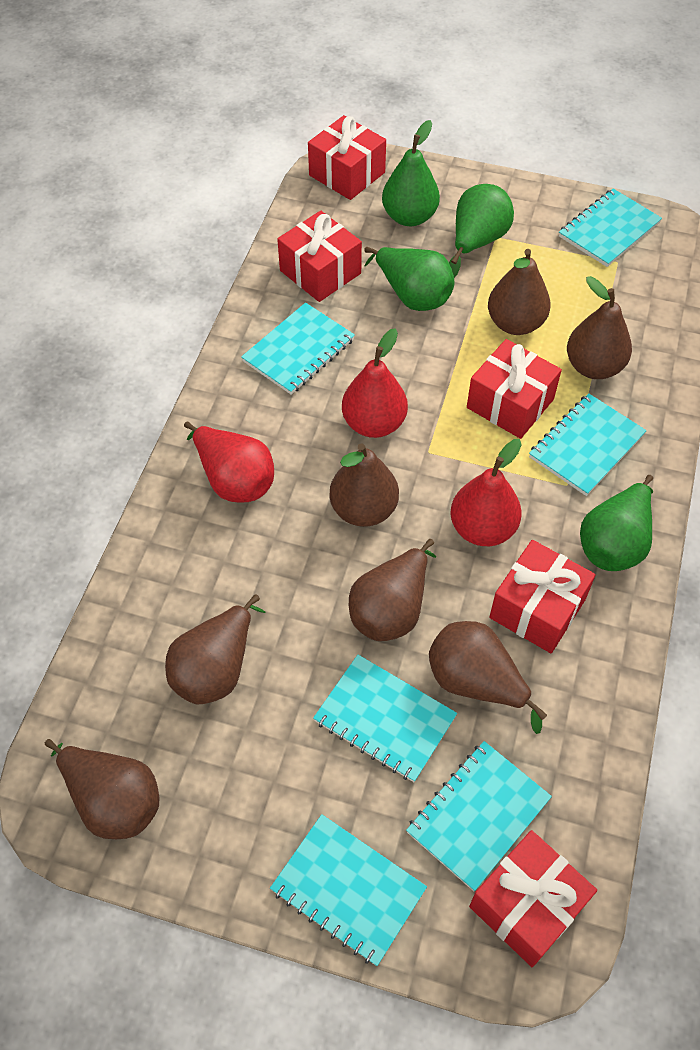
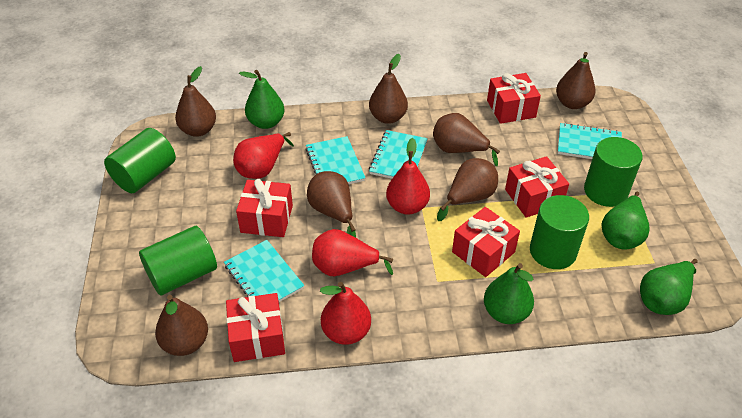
green cylinder: 0 -> 4
red pear: 3 -> 4
turquoise notebook: 6 -> 4

